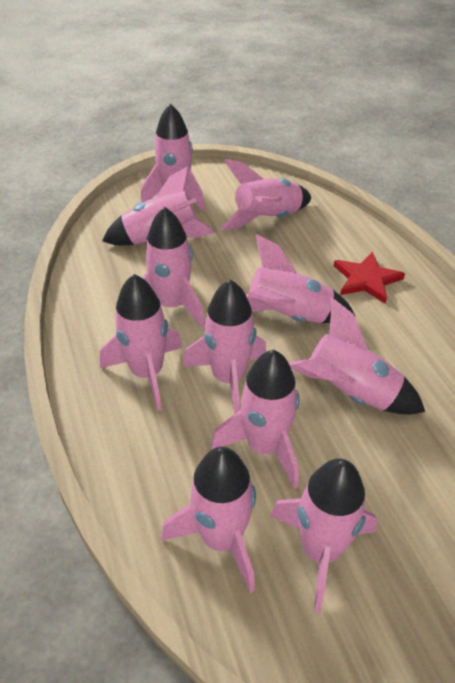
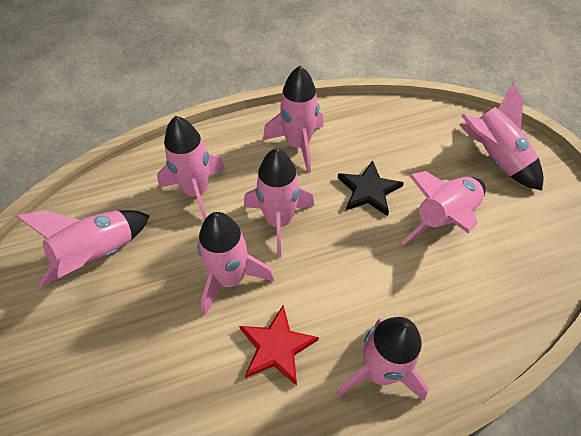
black star: 0 -> 1
pink rocket: 11 -> 8

